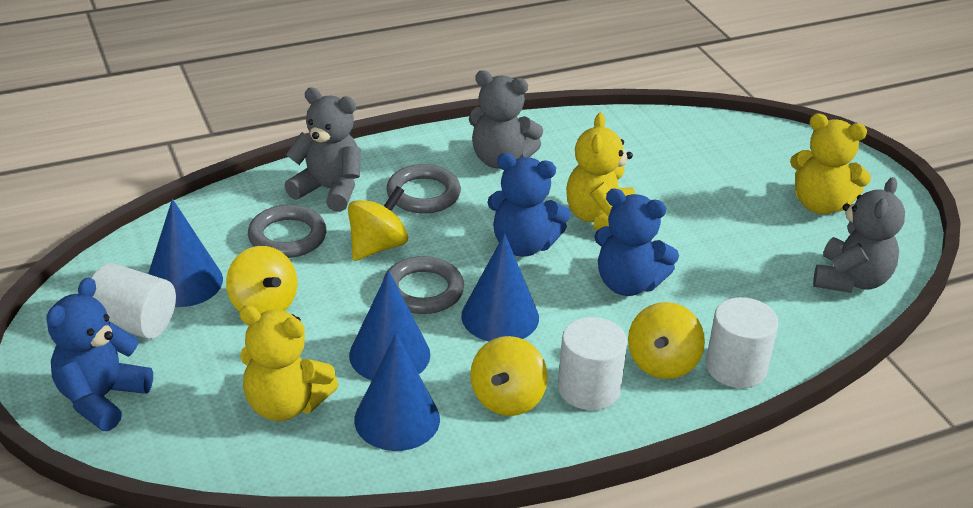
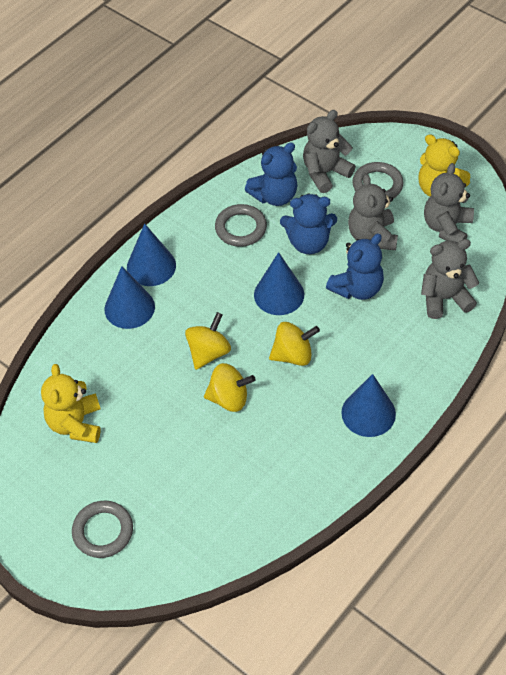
grey teddy bear: 3 -> 4
white cylinder: 3 -> 0
yellow spinning top: 4 -> 3
yellow teddy bear: 3 -> 2

